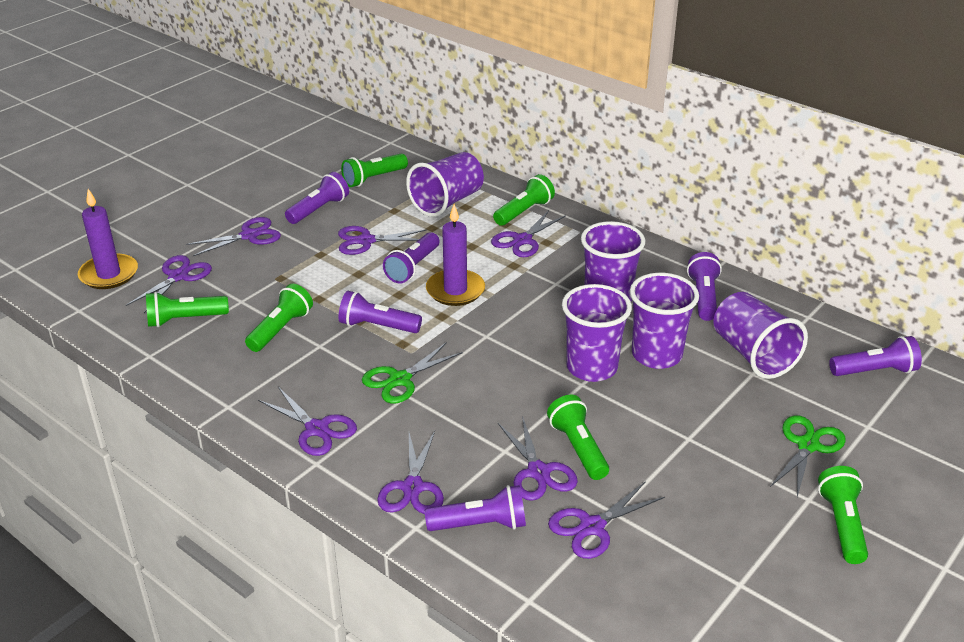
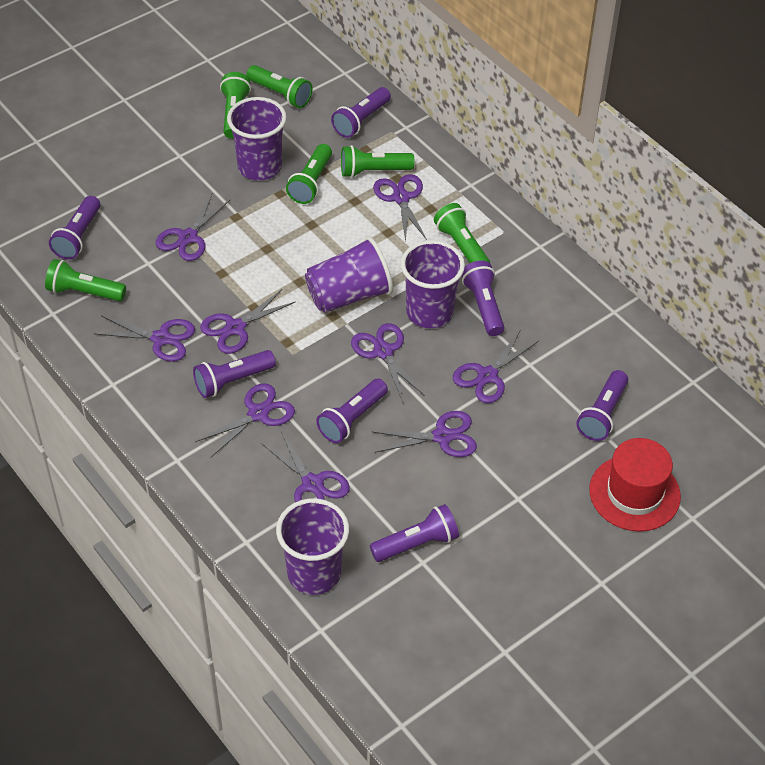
green scissors: 2 -> 0
purple candle: 2 -> 0
purple cup: 5 -> 4
purple flashlight: 6 -> 7
purple scissors: 8 -> 9
red hat: 0 -> 1

